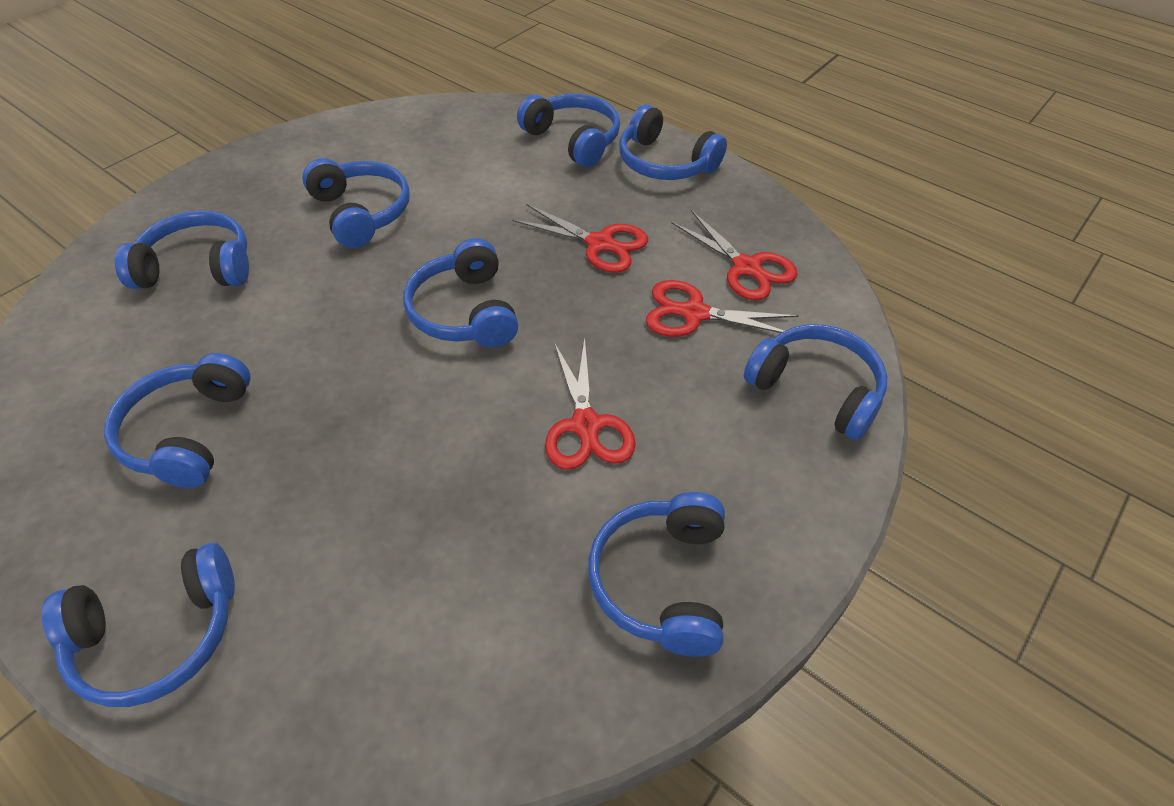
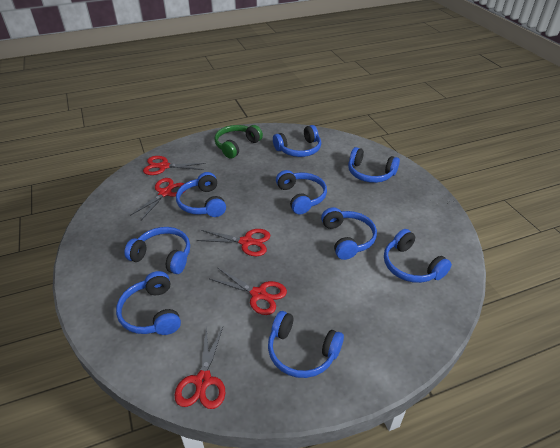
green headphones: 0 -> 1
red scissors: 4 -> 5

